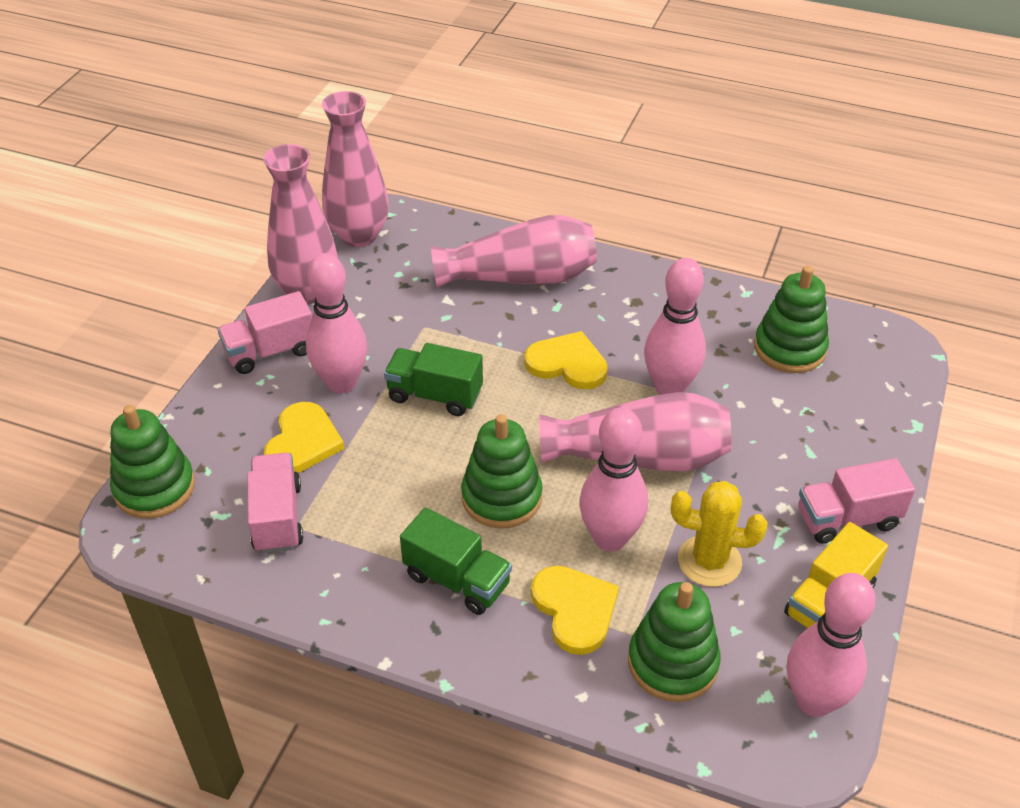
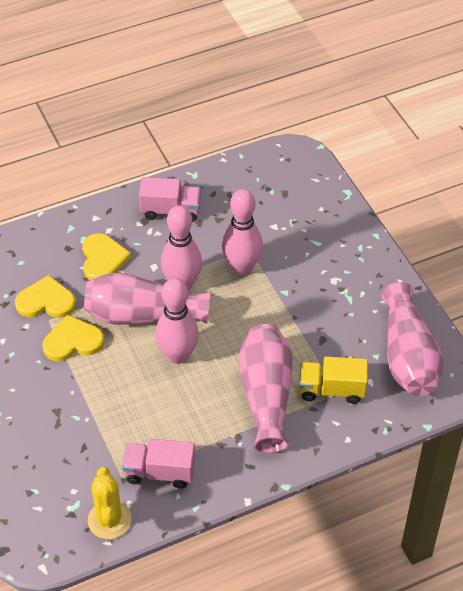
green stacking toy: 4 -> 0
green truck: 2 -> 0
pink bowling pin: 4 -> 3
pink truck: 3 -> 2
pink vase: 4 -> 3

